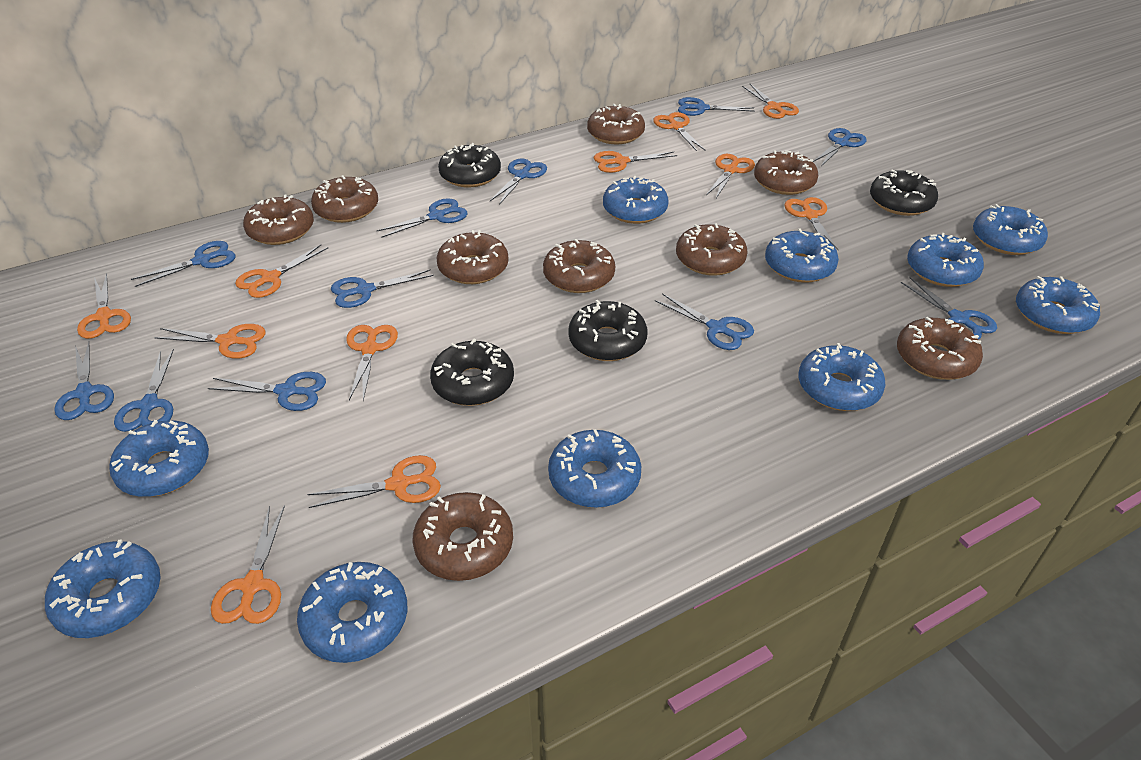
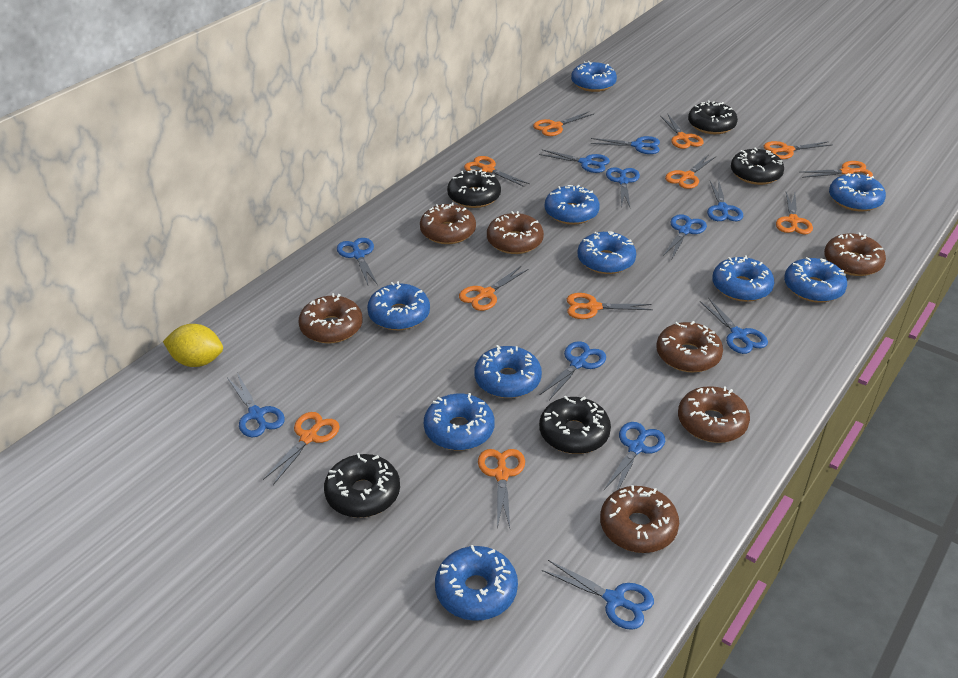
black donut: 4 -> 5
brown donut: 9 -> 7
yellow lemon: 0 -> 1

